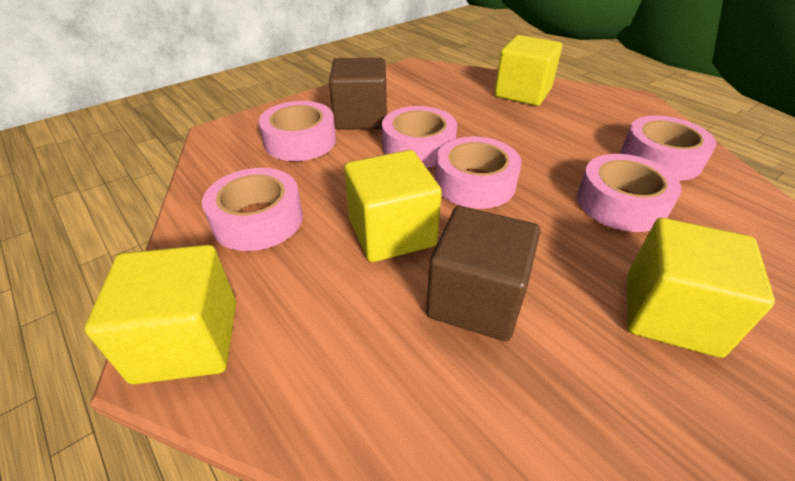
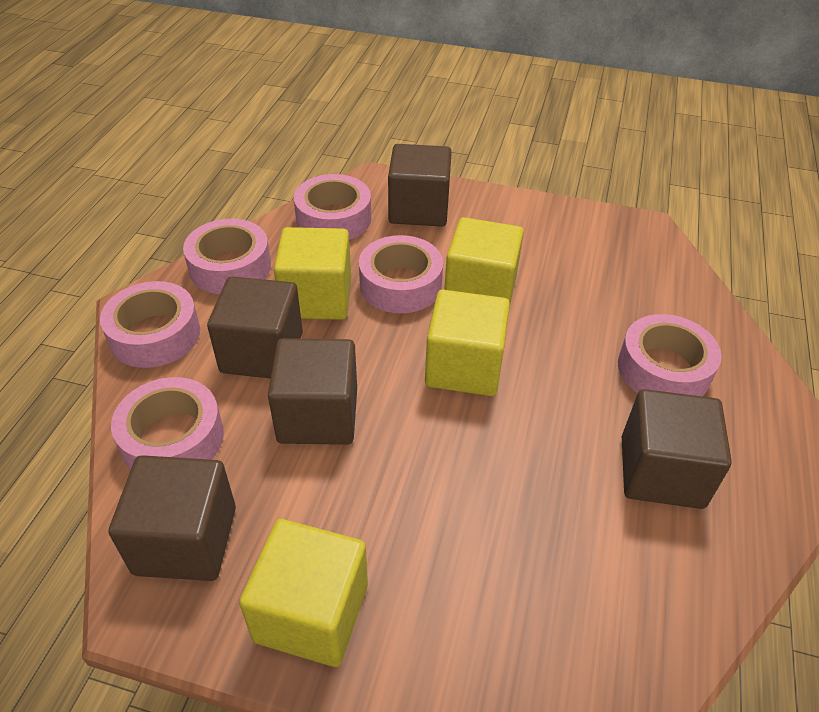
brown cube: 2 -> 5

